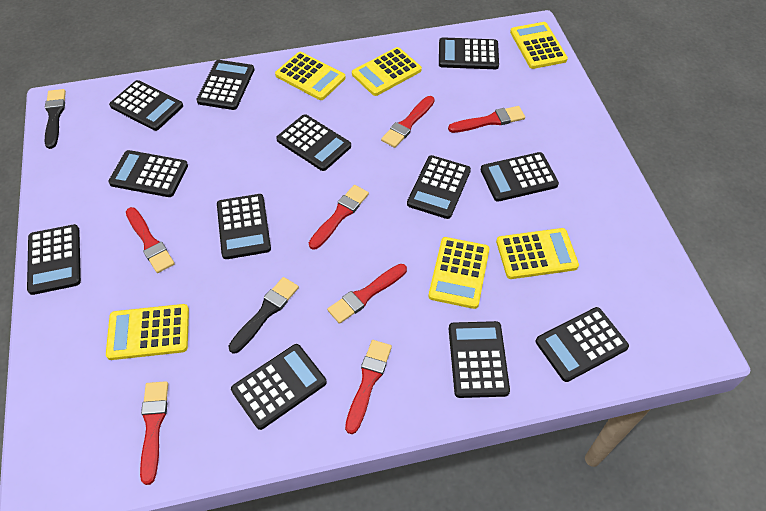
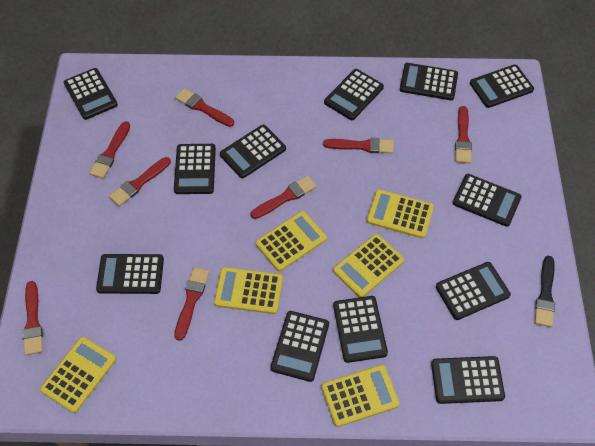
black brush: 2 -> 1
red brush: 7 -> 8

